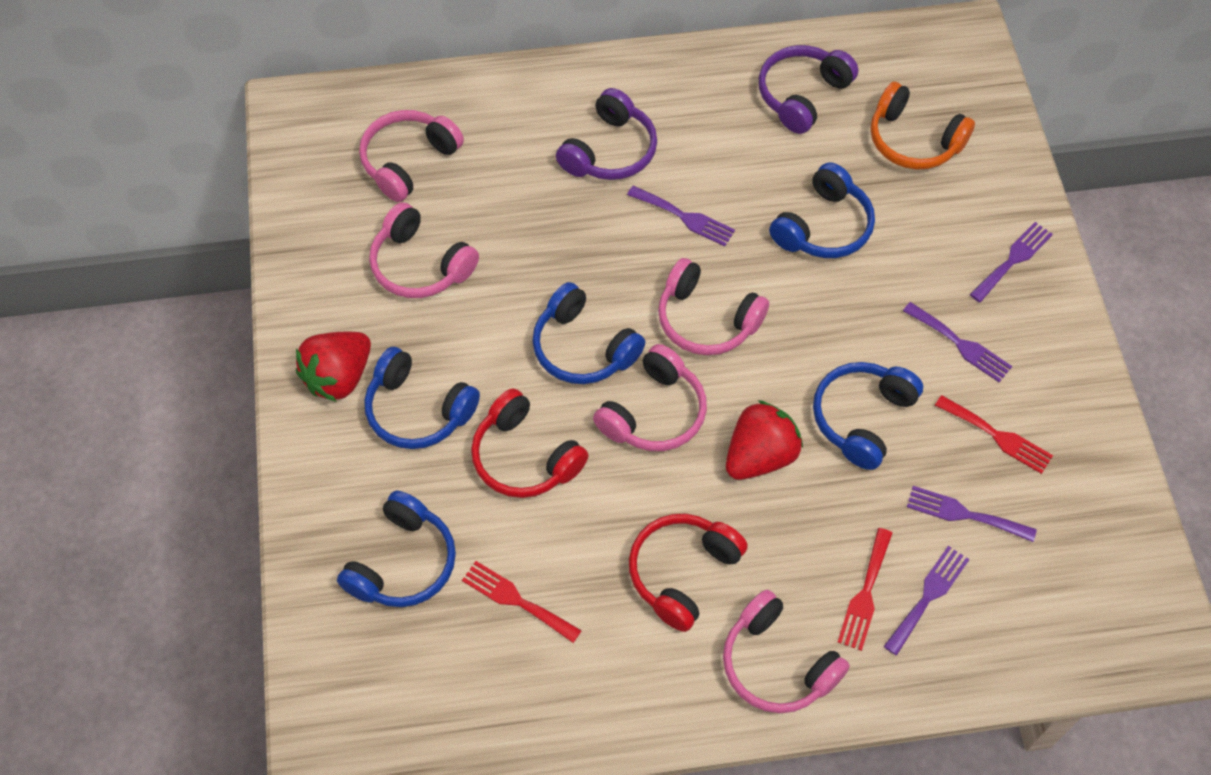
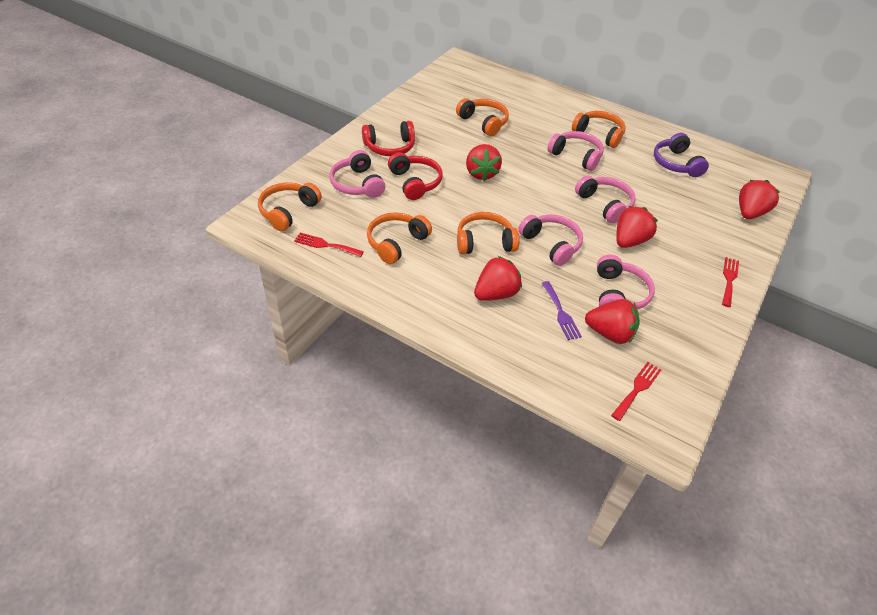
blue headphones: 5 -> 0
orange headphones: 1 -> 5
purple fork: 5 -> 1
purple headphones: 2 -> 1
red strawberry: 2 -> 5

